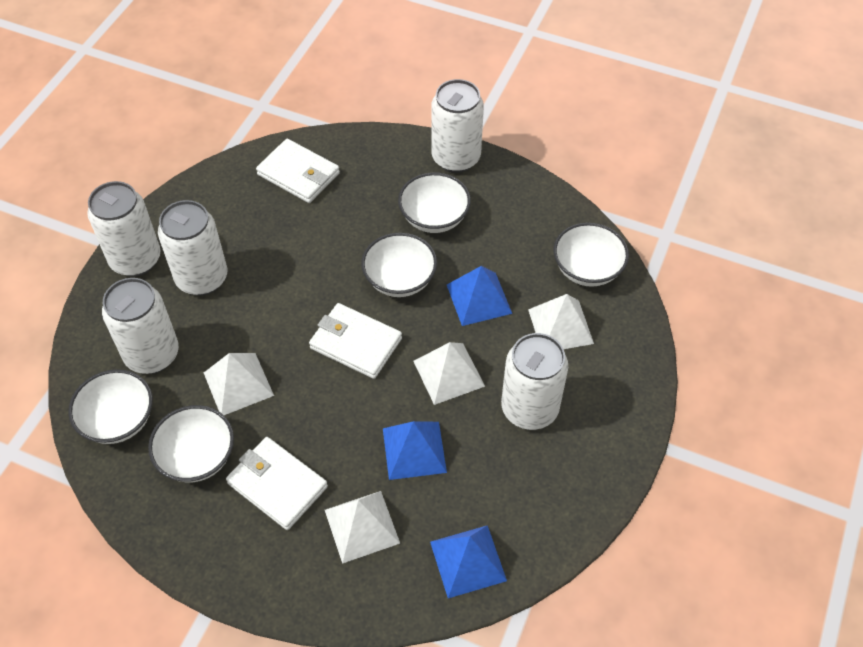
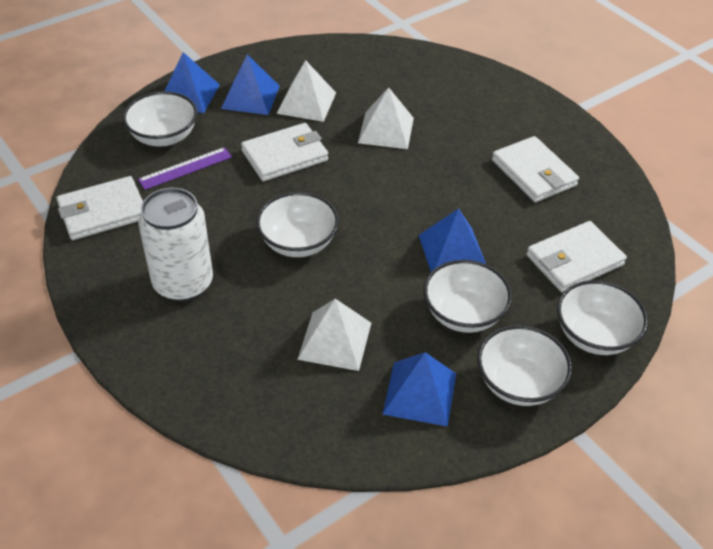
blue pyramid: 3 -> 4
purple ruler: 0 -> 1
white can: 5 -> 1
white pyramid: 4 -> 3
white wallet: 3 -> 4

